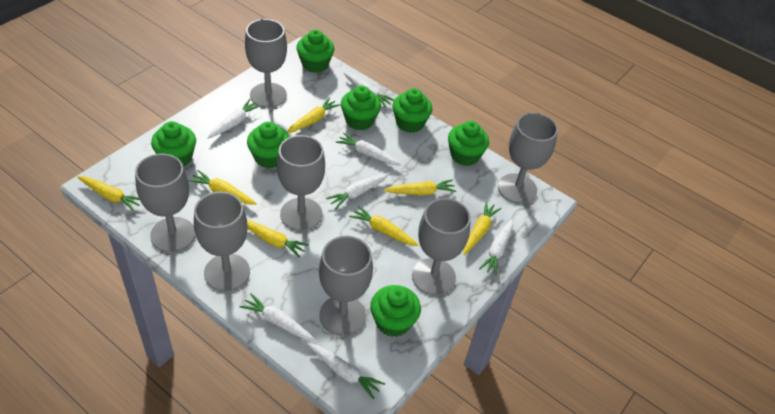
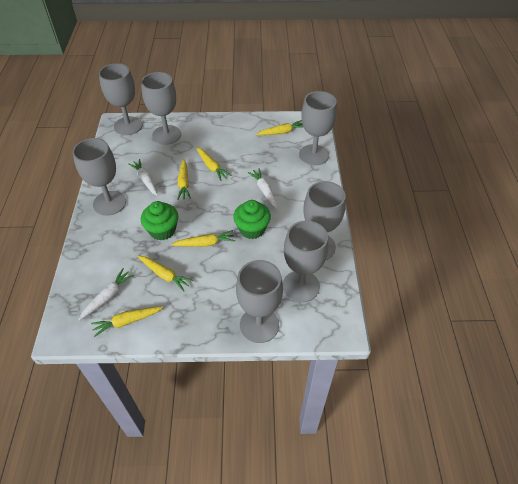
green cupcake: 7 -> 2
white carrot: 7 -> 3
yellow carrot: 7 -> 6

